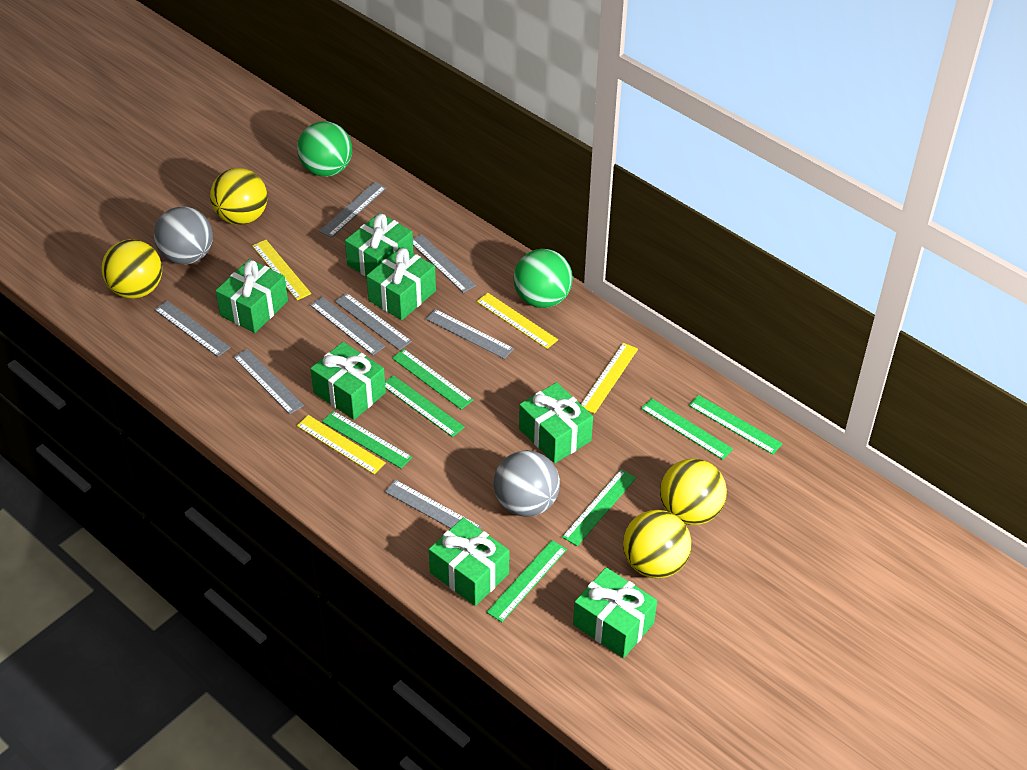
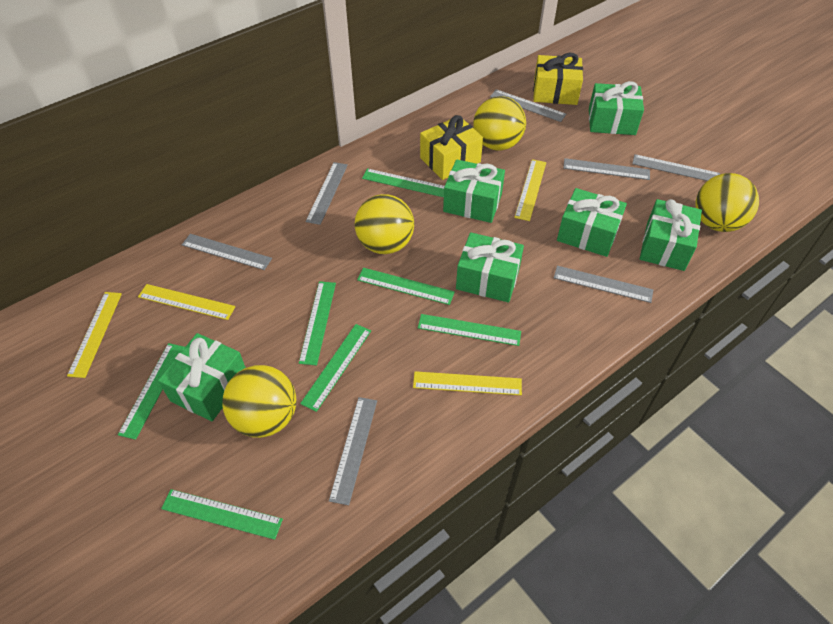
green ball: 2 -> 0
green gift: 7 -> 6
grey ball: 2 -> 0
grey ruler: 8 -> 7
yellow gift: 0 -> 2

